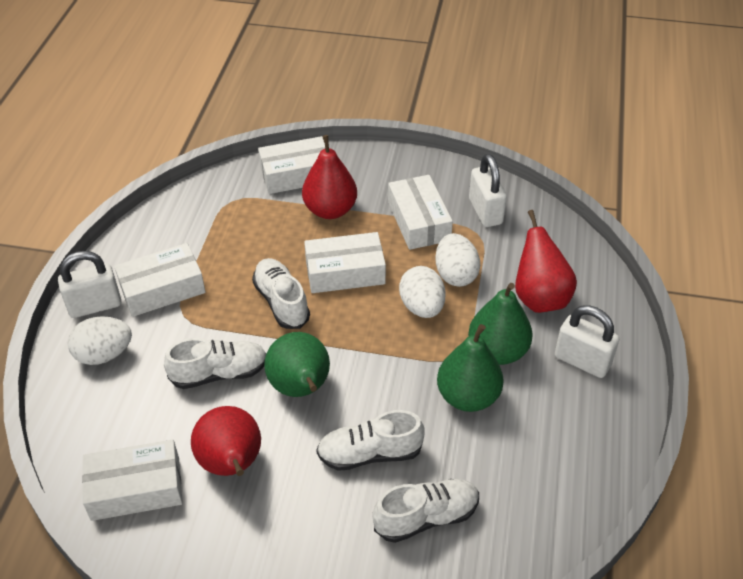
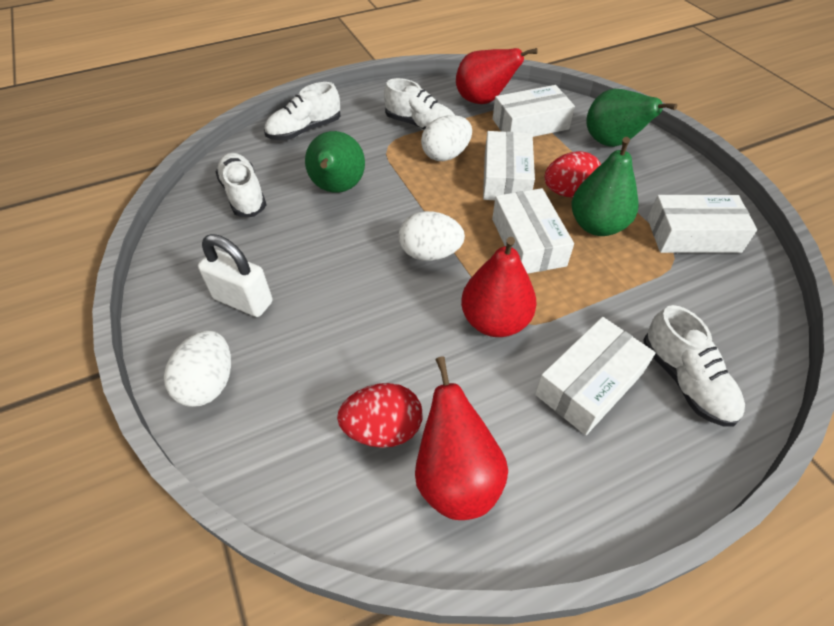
red egg: 0 -> 2
white padlock: 3 -> 1

